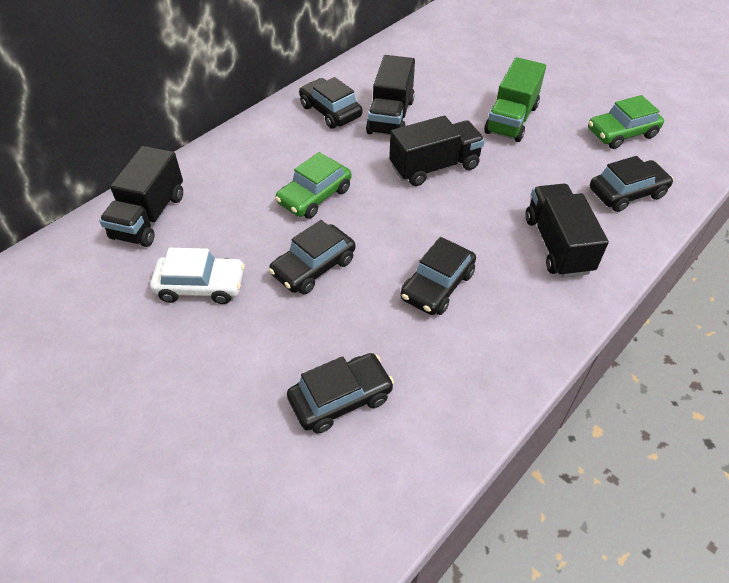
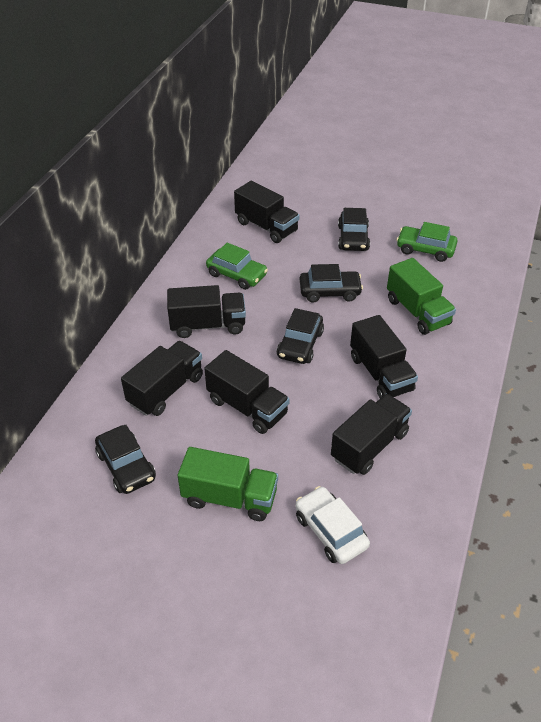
black car: 5 -> 4
black truck: 4 -> 6
green truck: 1 -> 2

